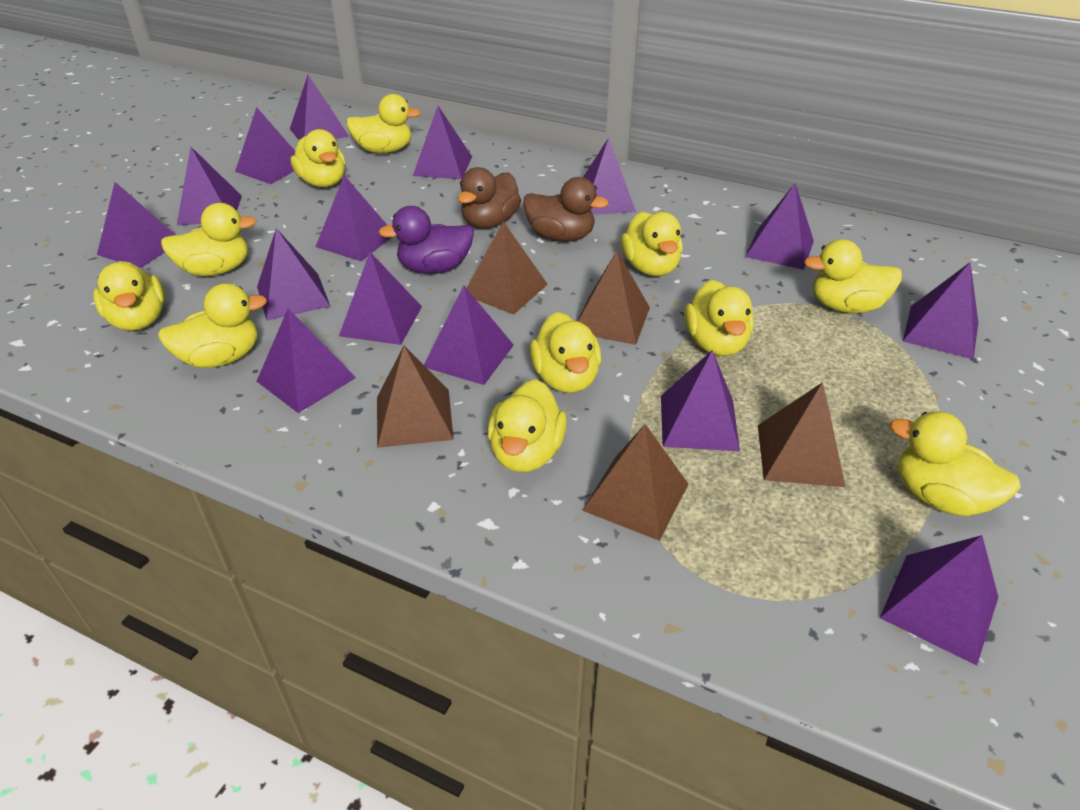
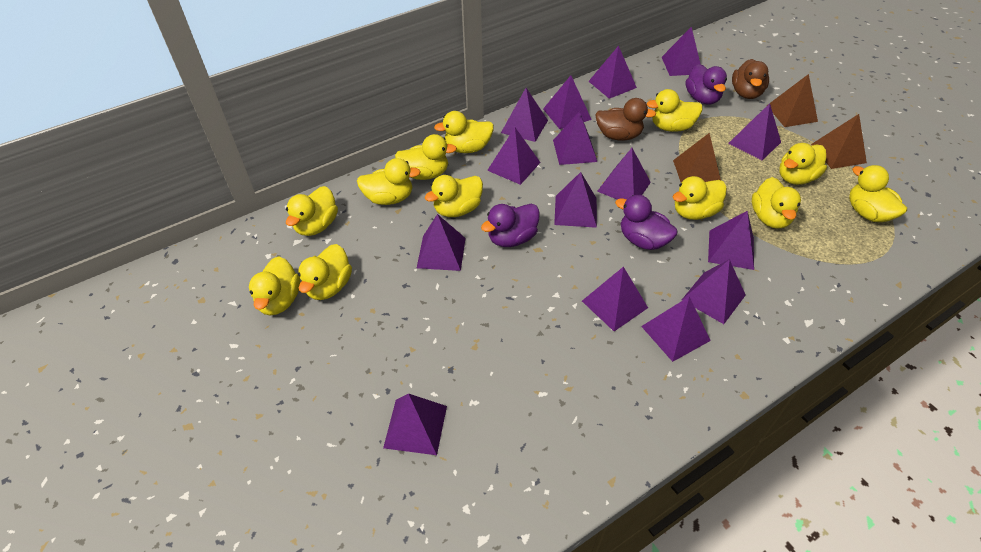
brown pyramid: 5 -> 3
purple duck: 1 -> 3
yellow duck: 11 -> 12

